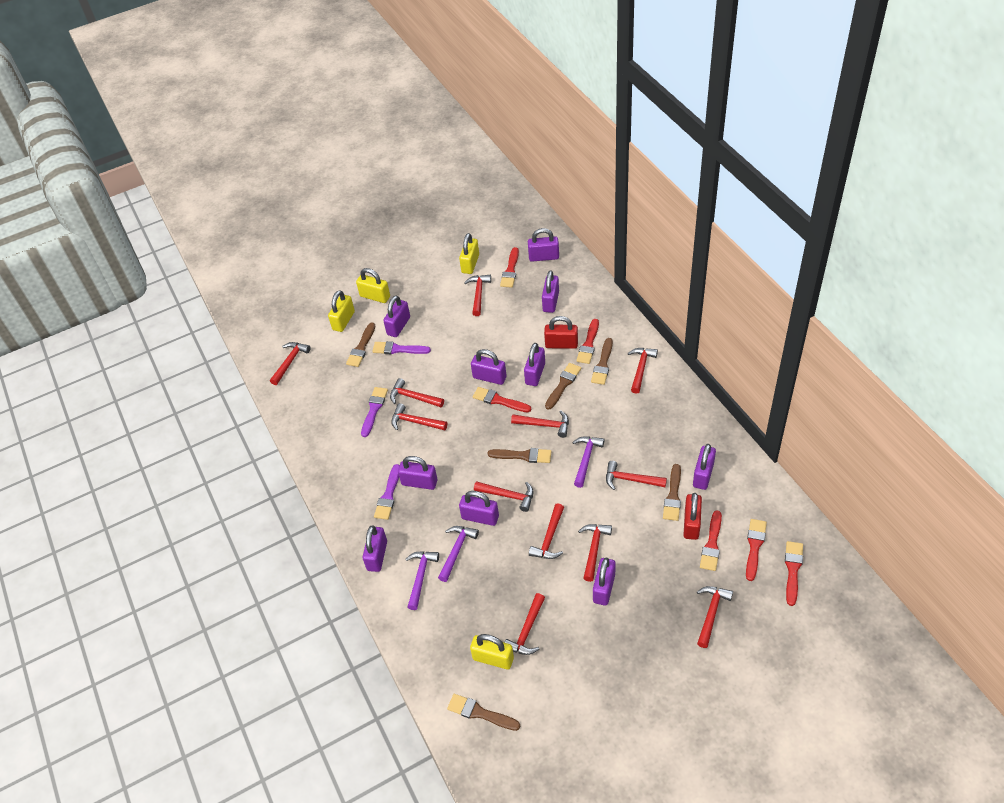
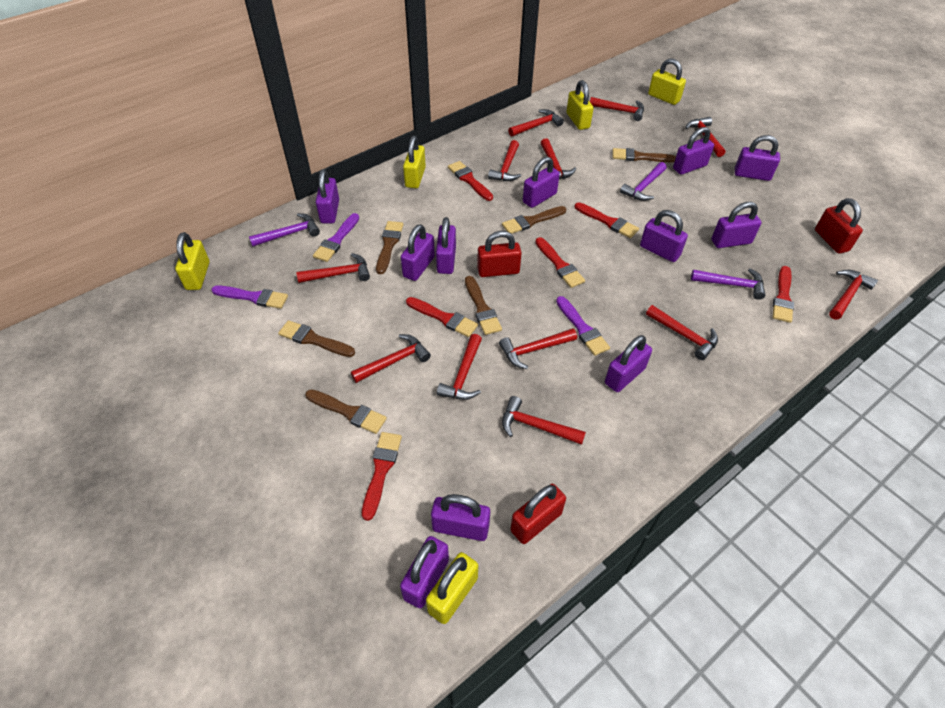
purple padlock: 10 -> 11
red padlock: 2 -> 3
yellow padlock: 4 -> 5

